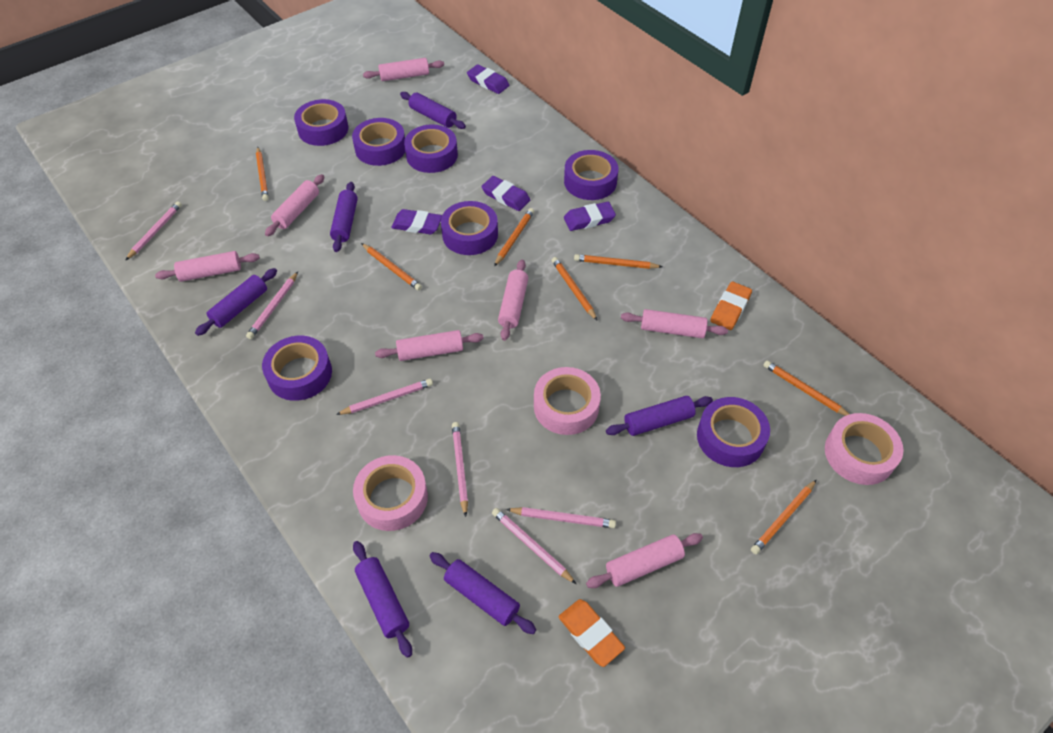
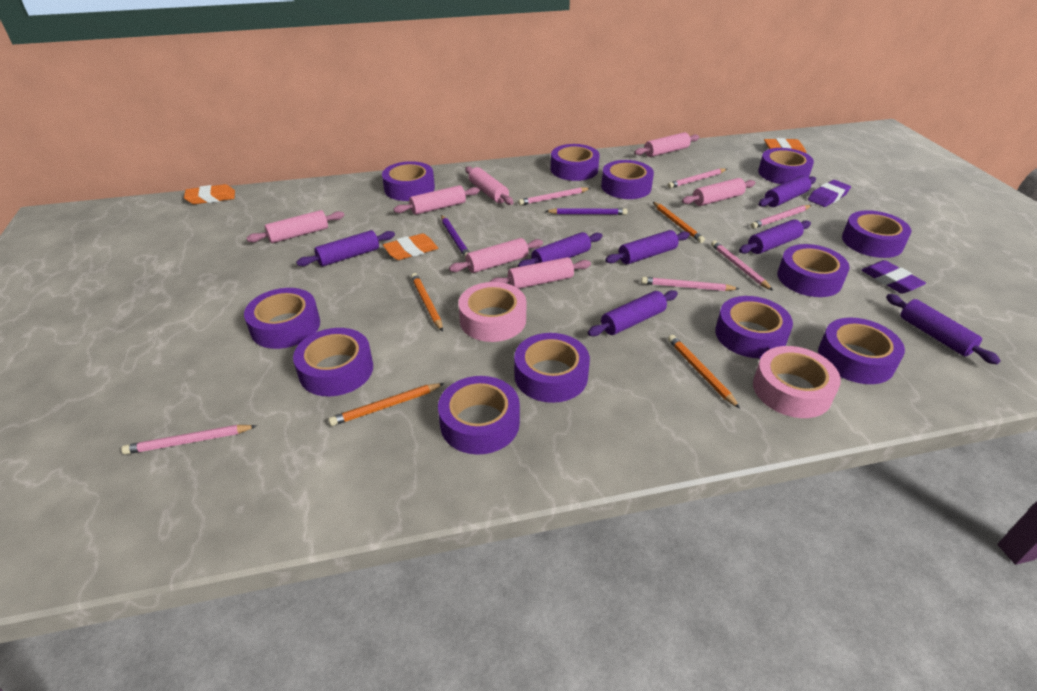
orange eraser: 2 -> 3
orange pencil: 7 -> 4
pink tape: 3 -> 2
purple eraser: 4 -> 2
purple pencil: 0 -> 2
purple rolling pin: 6 -> 7
purple tape: 7 -> 12

